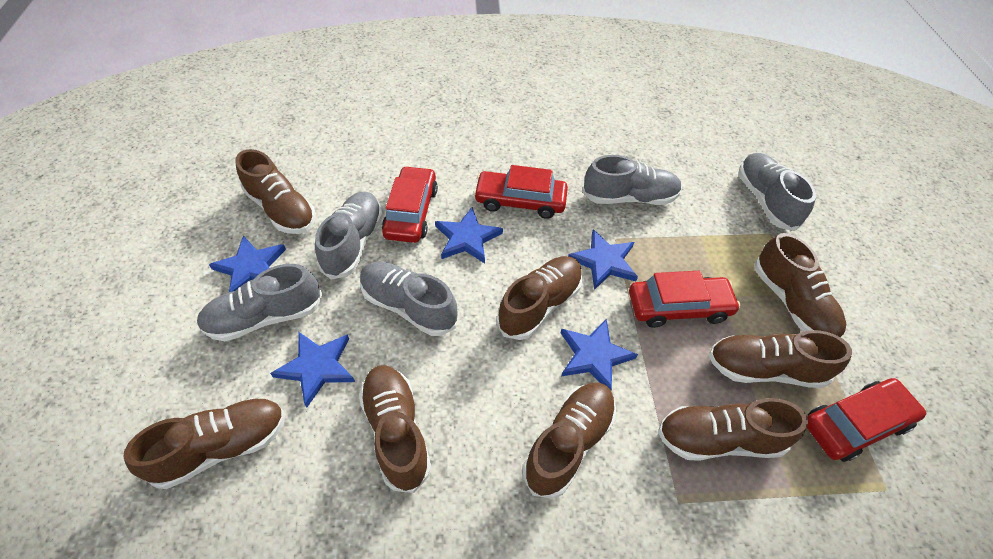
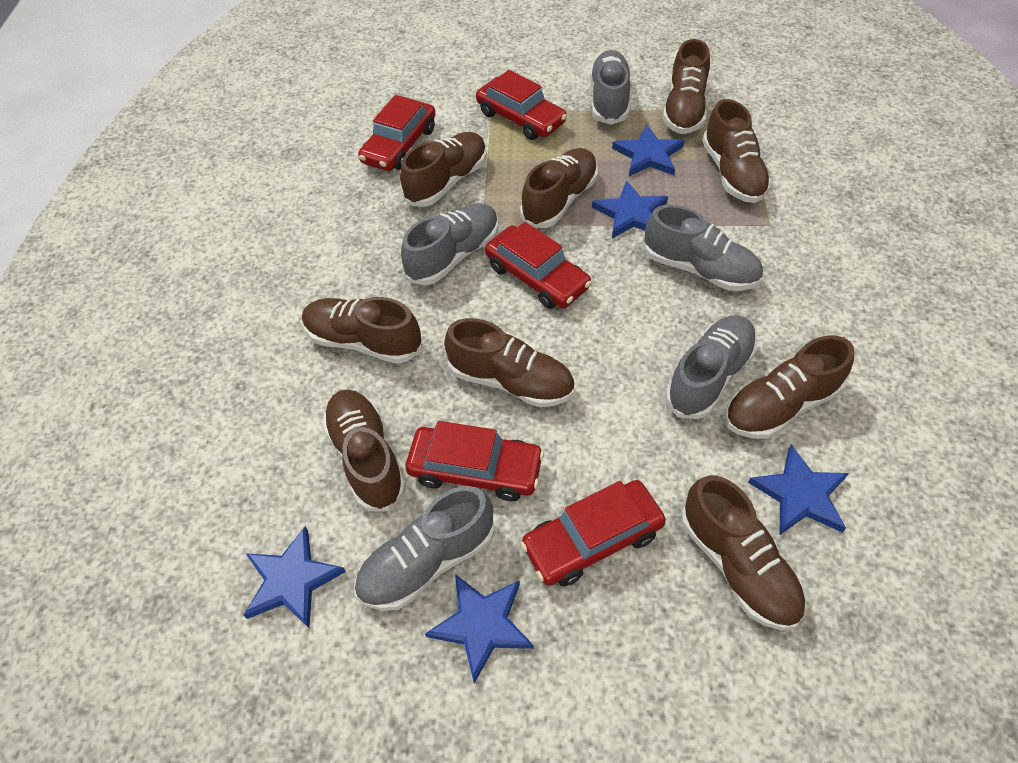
brown shoe: 8 -> 9
red car: 4 -> 5

